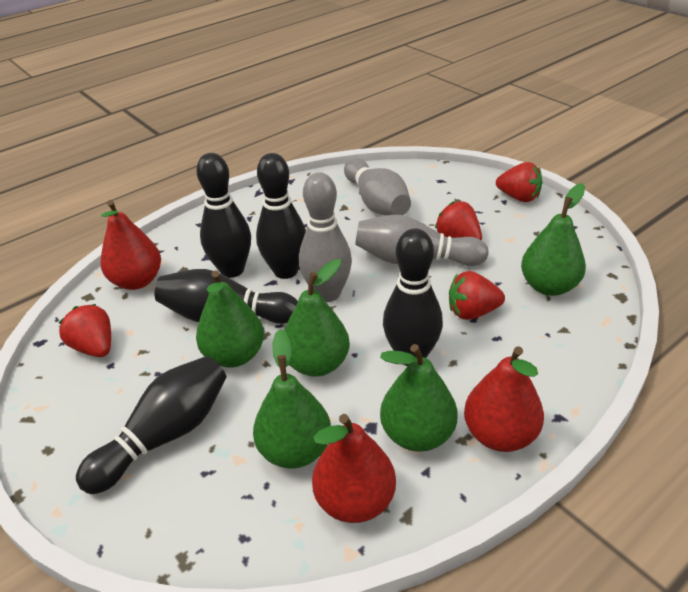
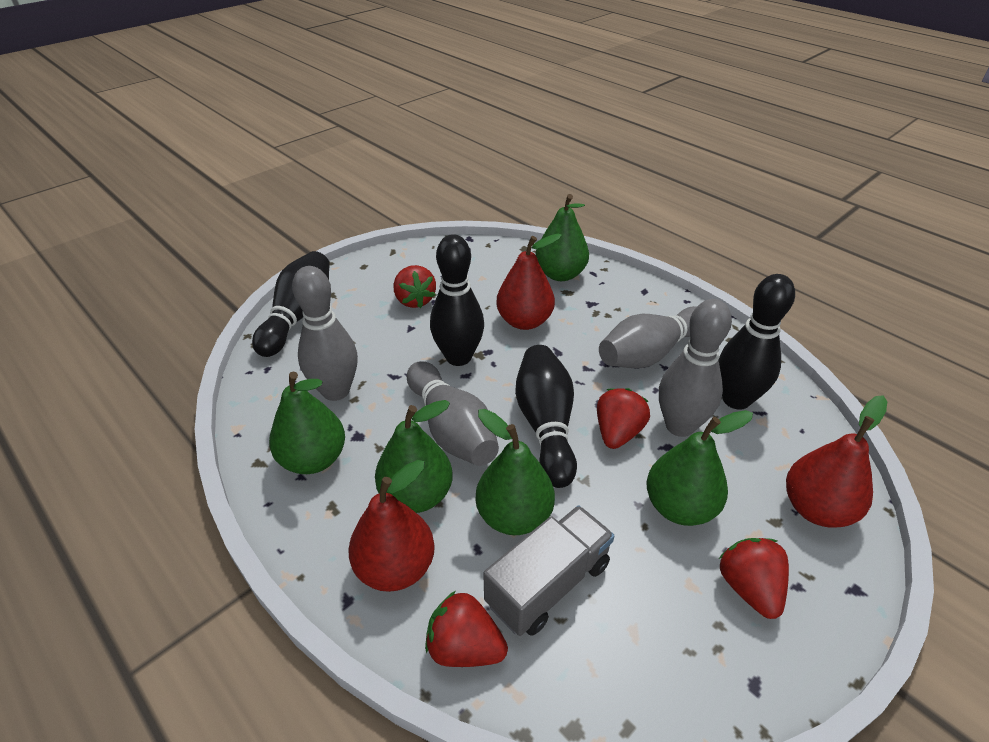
black bowling pin: 5 -> 4
grey bowling pin: 3 -> 4
grey truck: 0 -> 1

